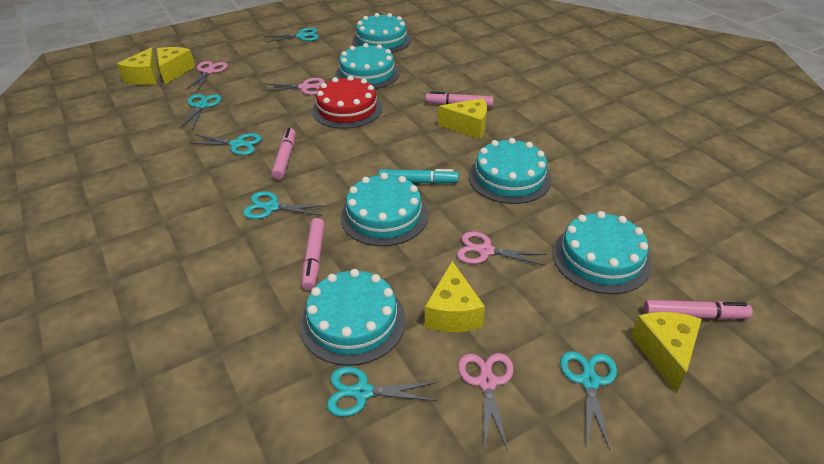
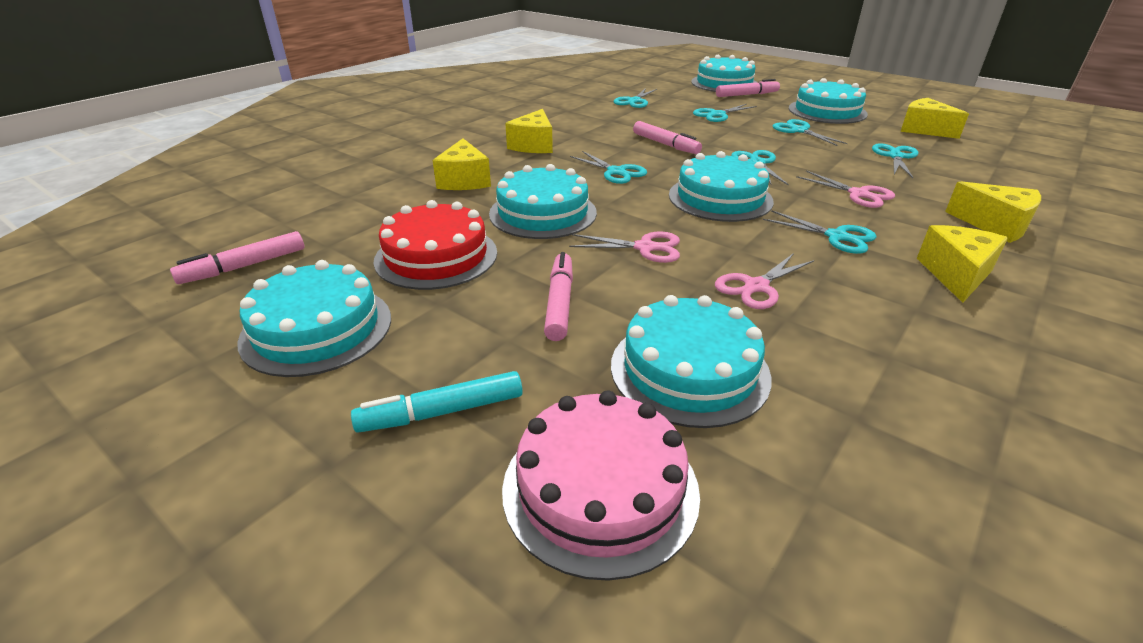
pink cake: 0 -> 1
pink scissors: 4 -> 3
turquoise scissors: 6 -> 7

